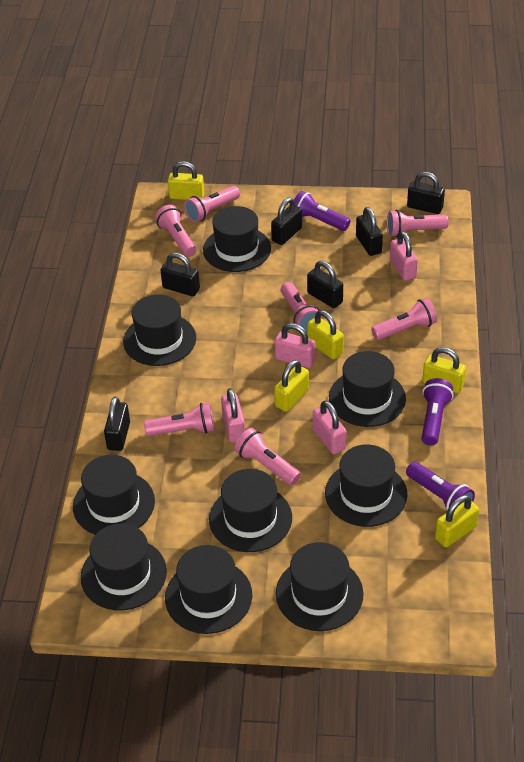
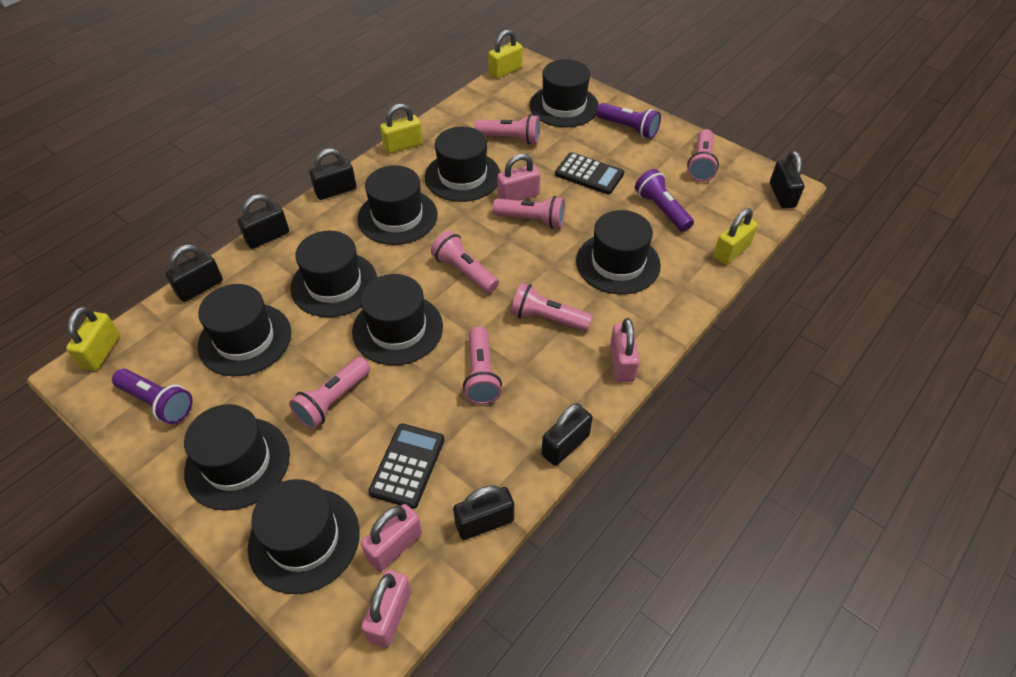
black calculator: 0 -> 2
yellow padlock: 5 -> 4

